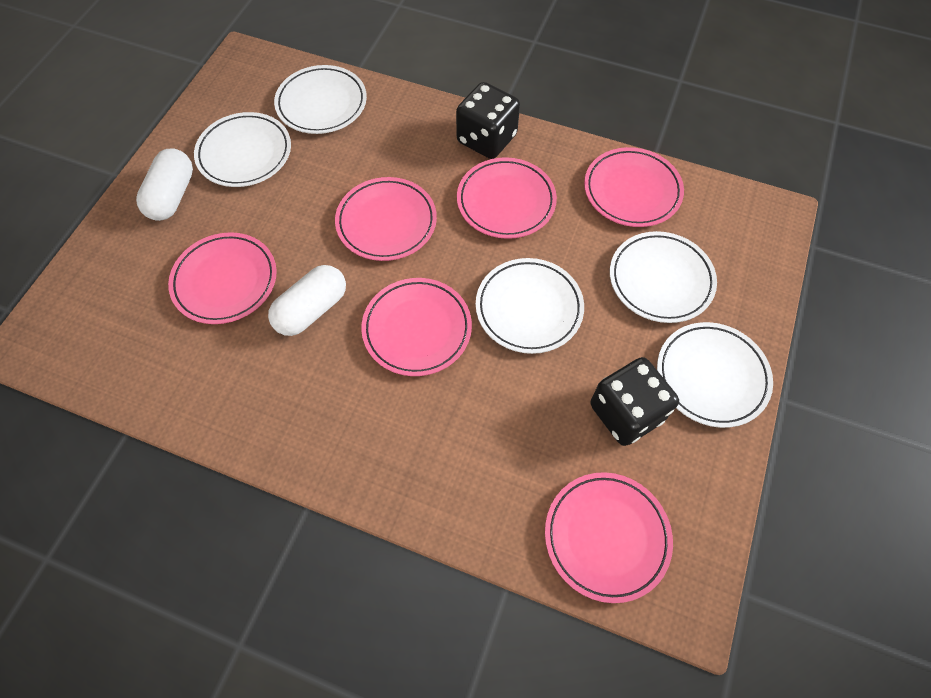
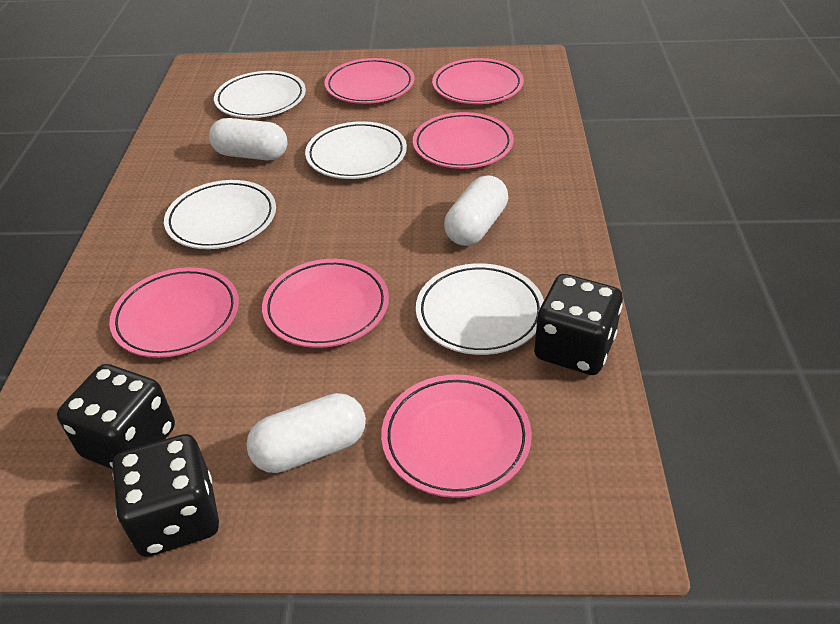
black dice: 2 -> 3
white capsule: 2 -> 3
white plate: 5 -> 4

